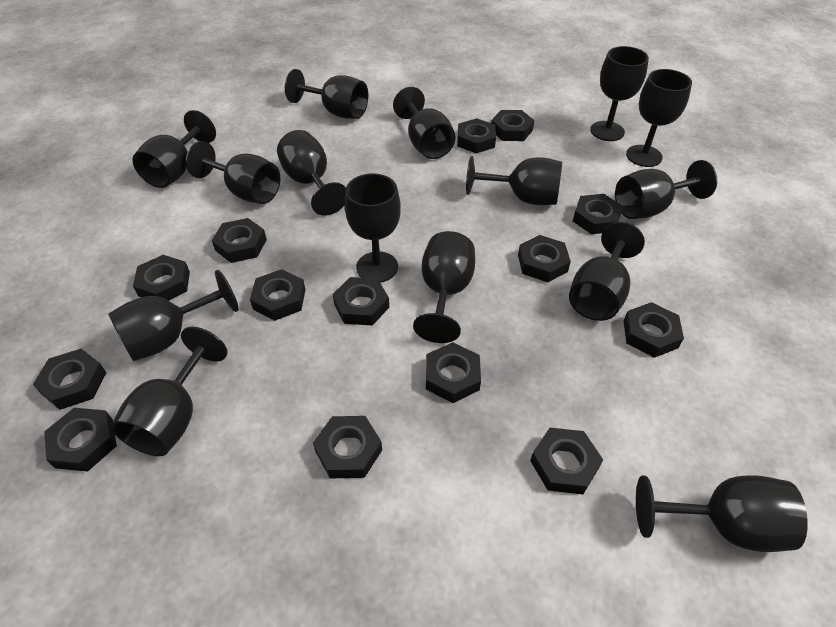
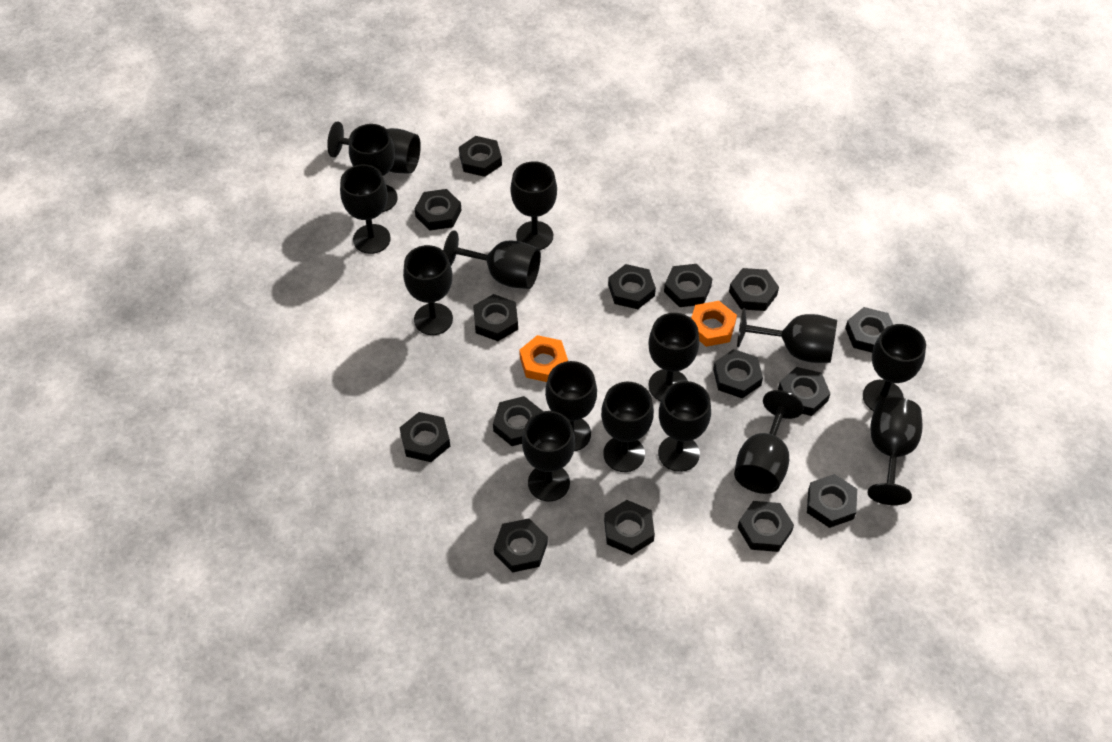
black nut: 14 -> 15
orange nut: 0 -> 2

